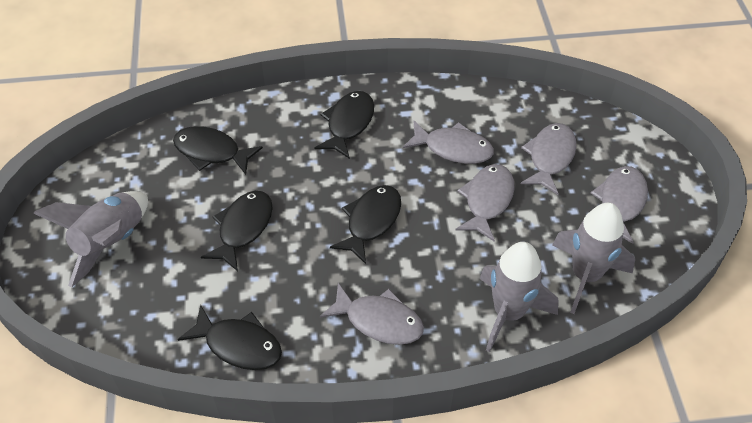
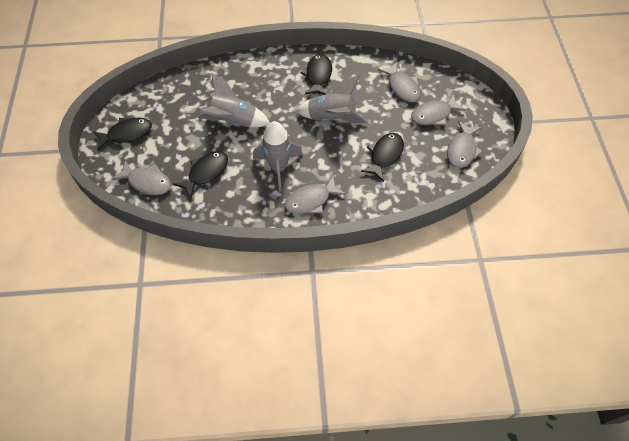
black fish: 5 -> 4

